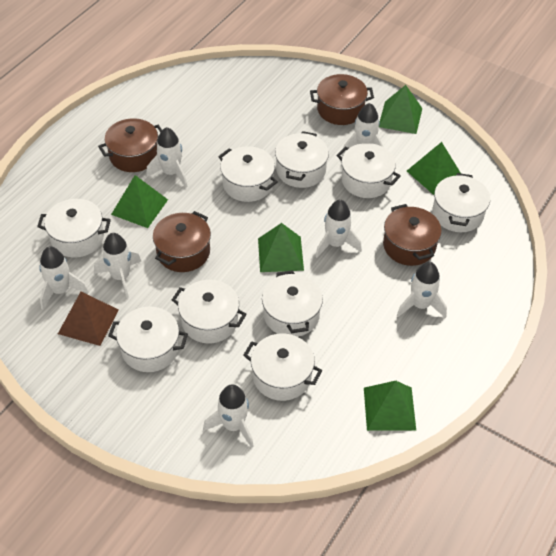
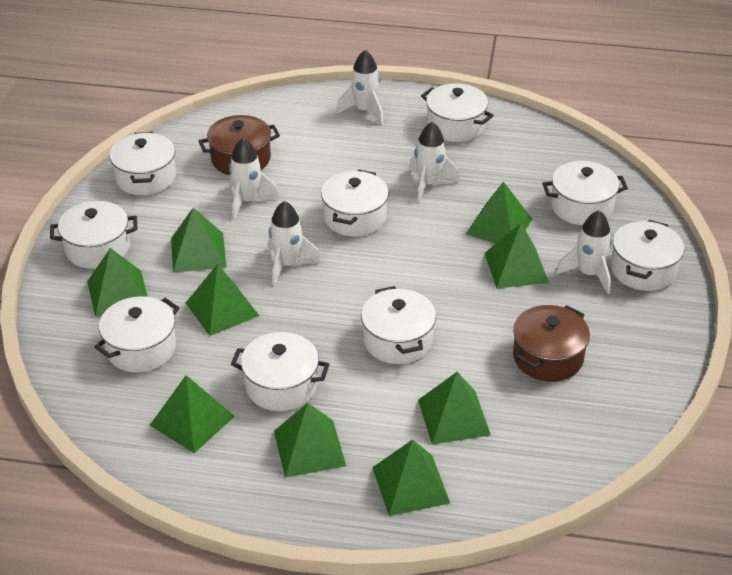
brown pot: 4 -> 2
brown pyramid: 1 -> 0
green pyramid: 5 -> 9
white rocket: 7 -> 5

